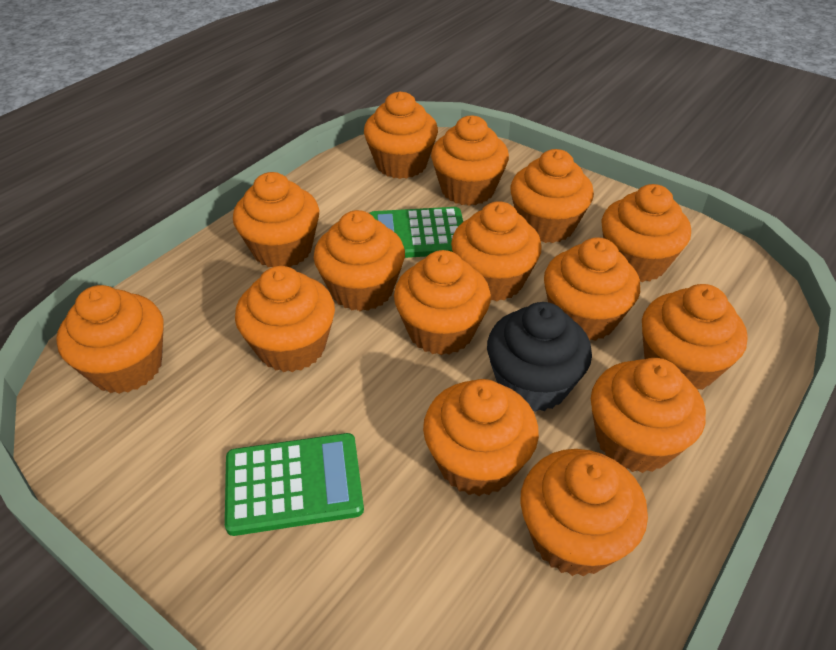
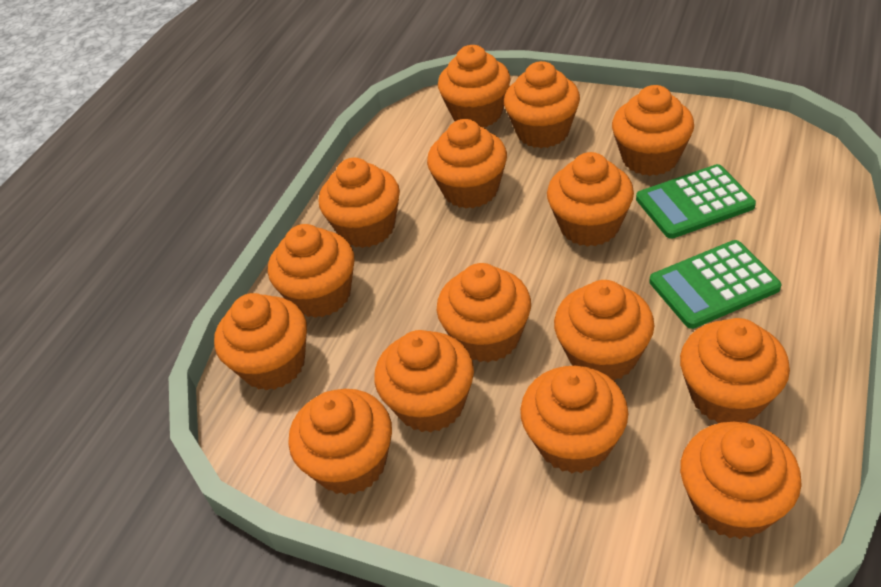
black cupcake: 1 -> 0

